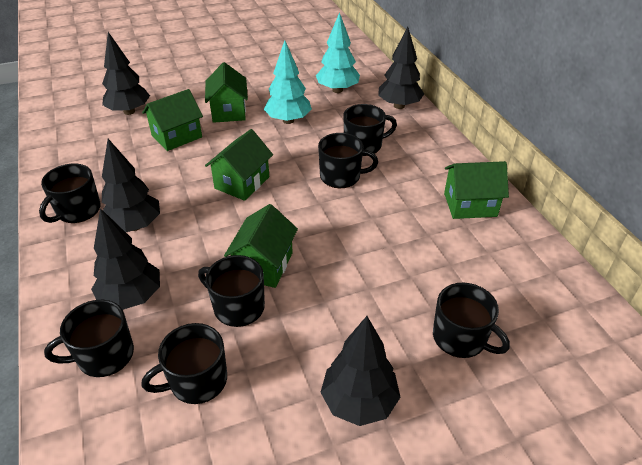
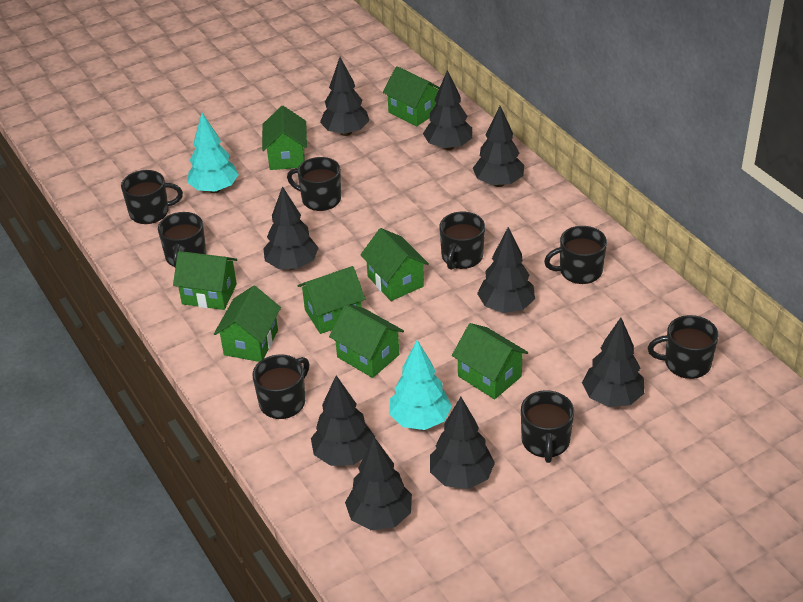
black mug: 7 -> 8
black tree: 5 -> 9
green house: 5 -> 8

